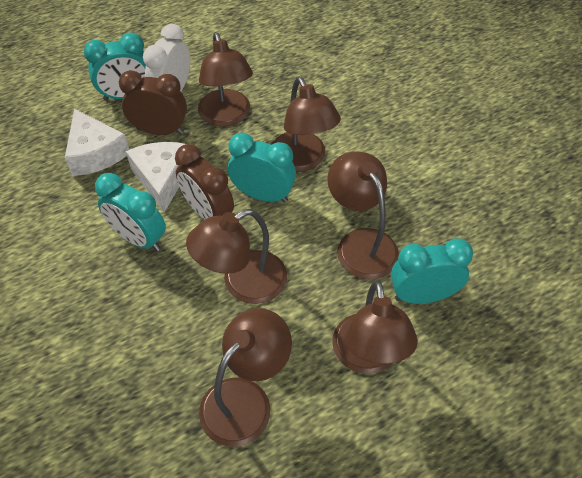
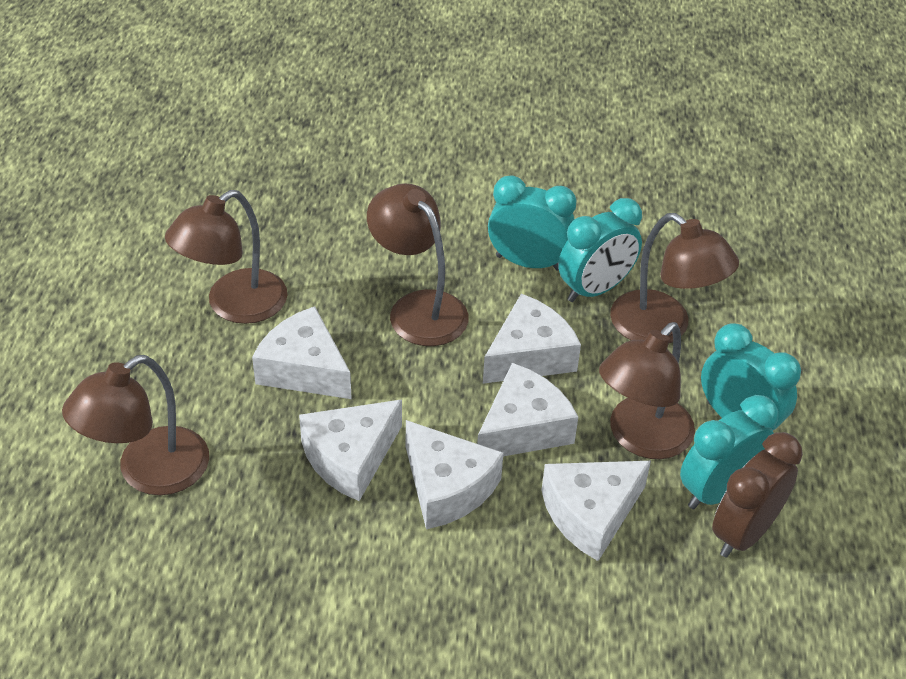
brown clock: 2 -> 1
brown lamp: 6 -> 5
white cheese: 2 -> 6
white clock: 1 -> 0

